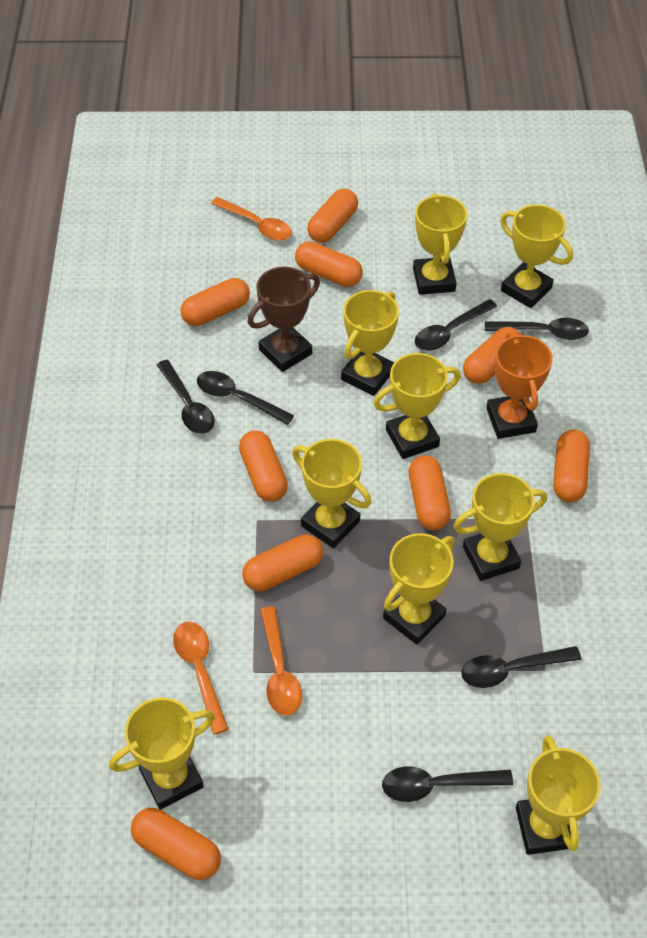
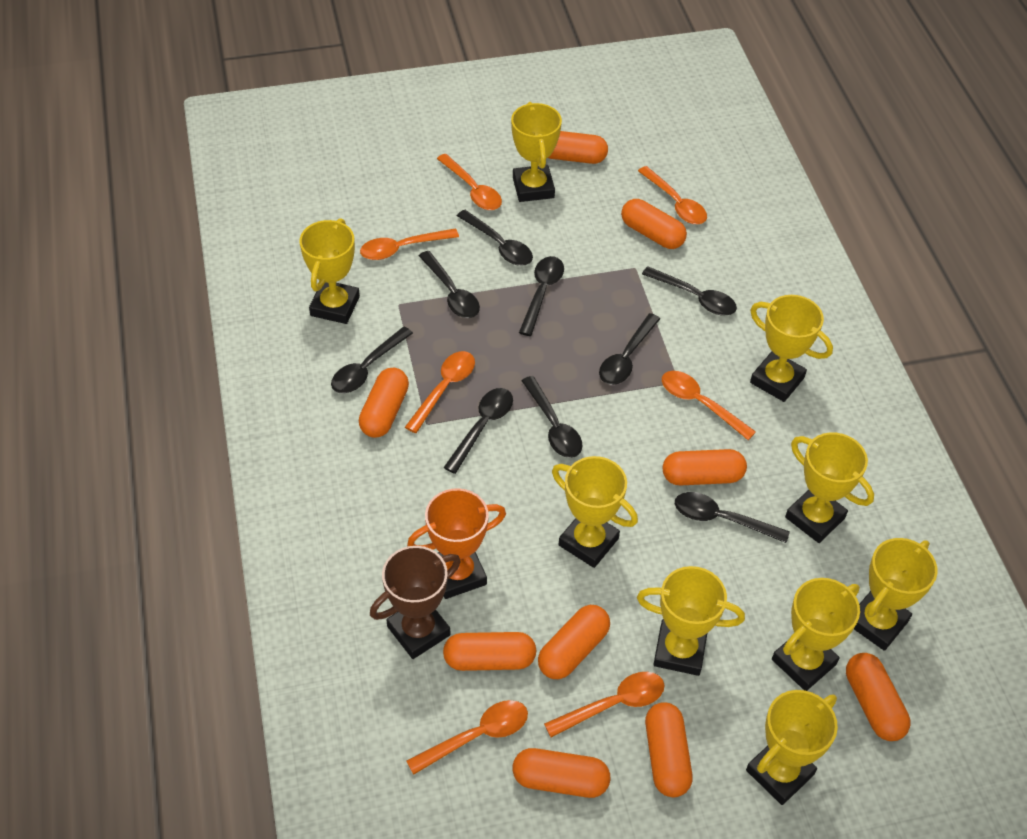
black spoon: 6 -> 9
orange spoon: 3 -> 7

